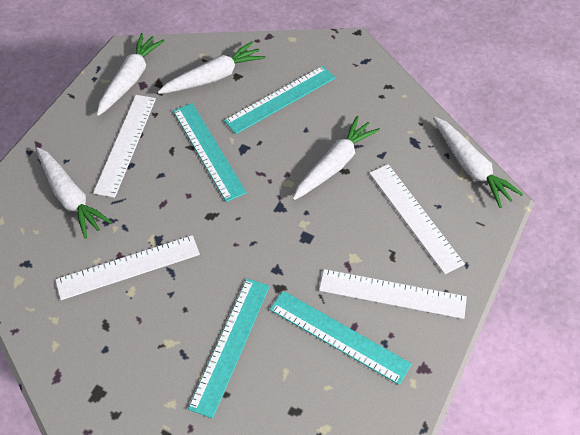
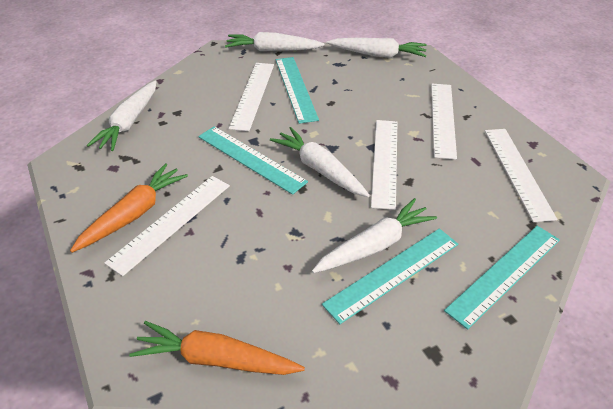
orange carrot: 0 -> 2
white ruler: 4 -> 5

